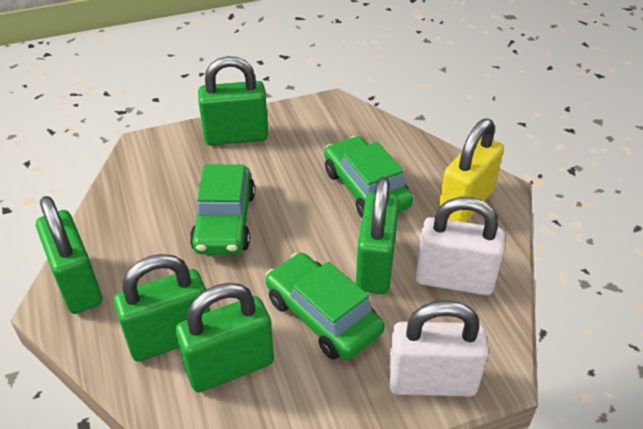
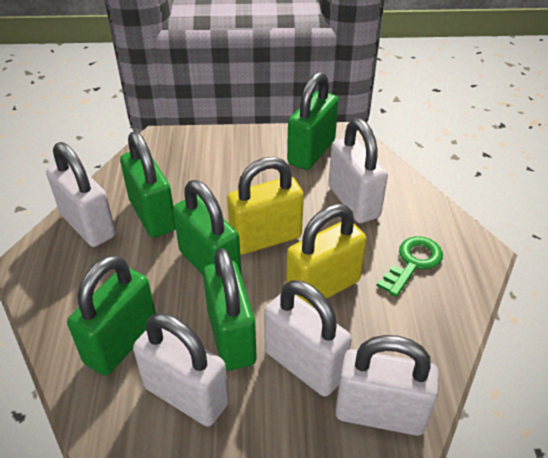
green car: 3 -> 0
green key: 0 -> 1
white padlock: 2 -> 5
yellow padlock: 1 -> 2

